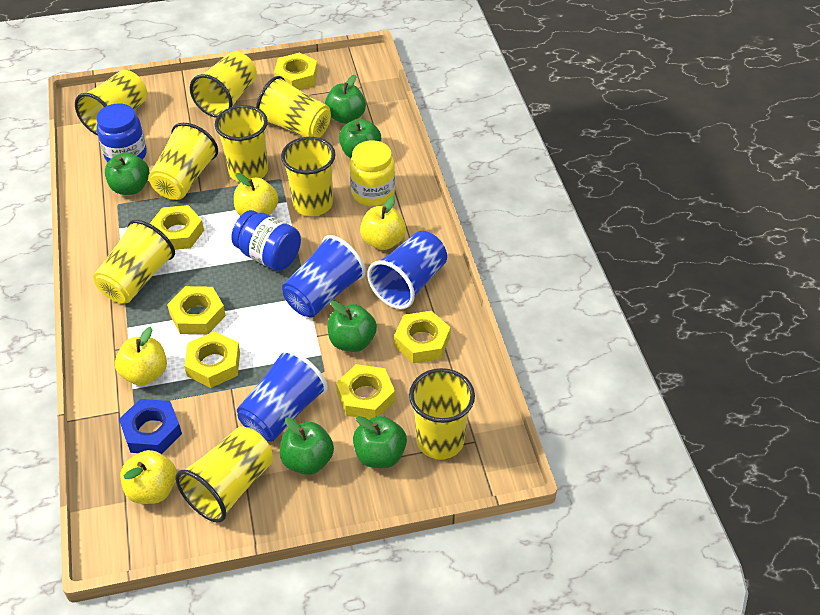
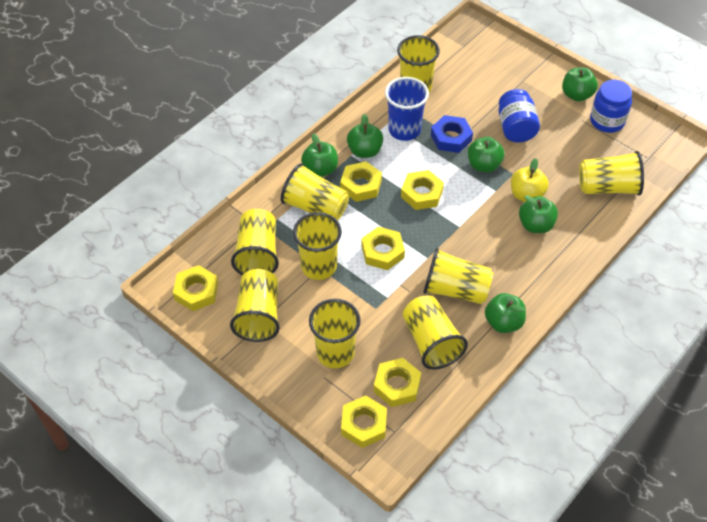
blue cup: 3 -> 1
yellow apple: 4 -> 1
yellow jar: 1 -> 0

